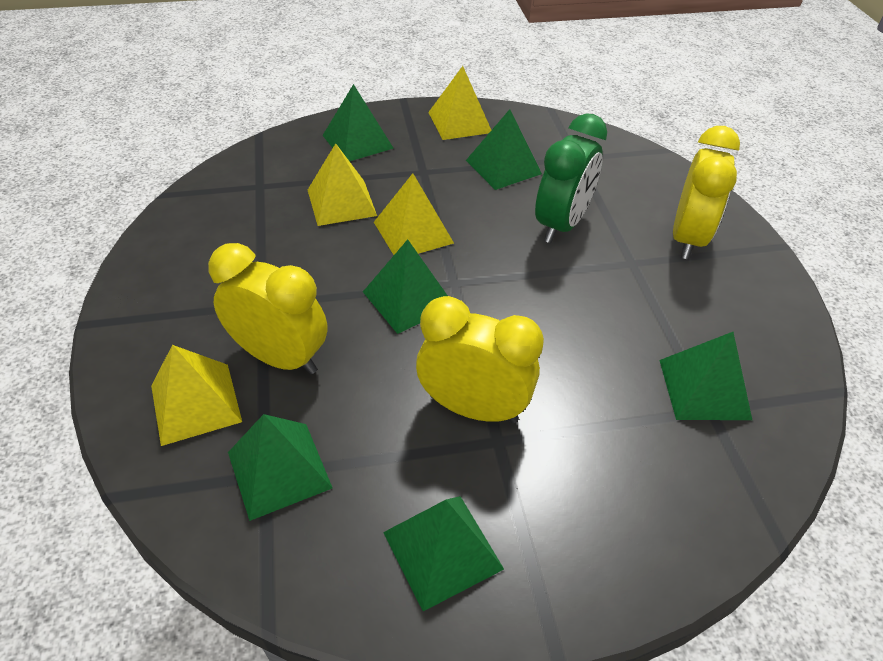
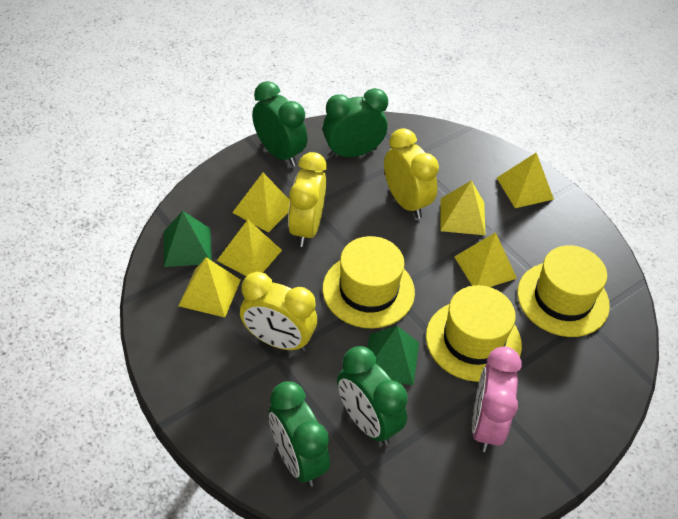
green clock: 1 -> 4
green pyramid: 6 -> 2
pink clock: 0 -> 1
yellow hat: 0 -> 3
yellow pyramid: 4 -> 6

